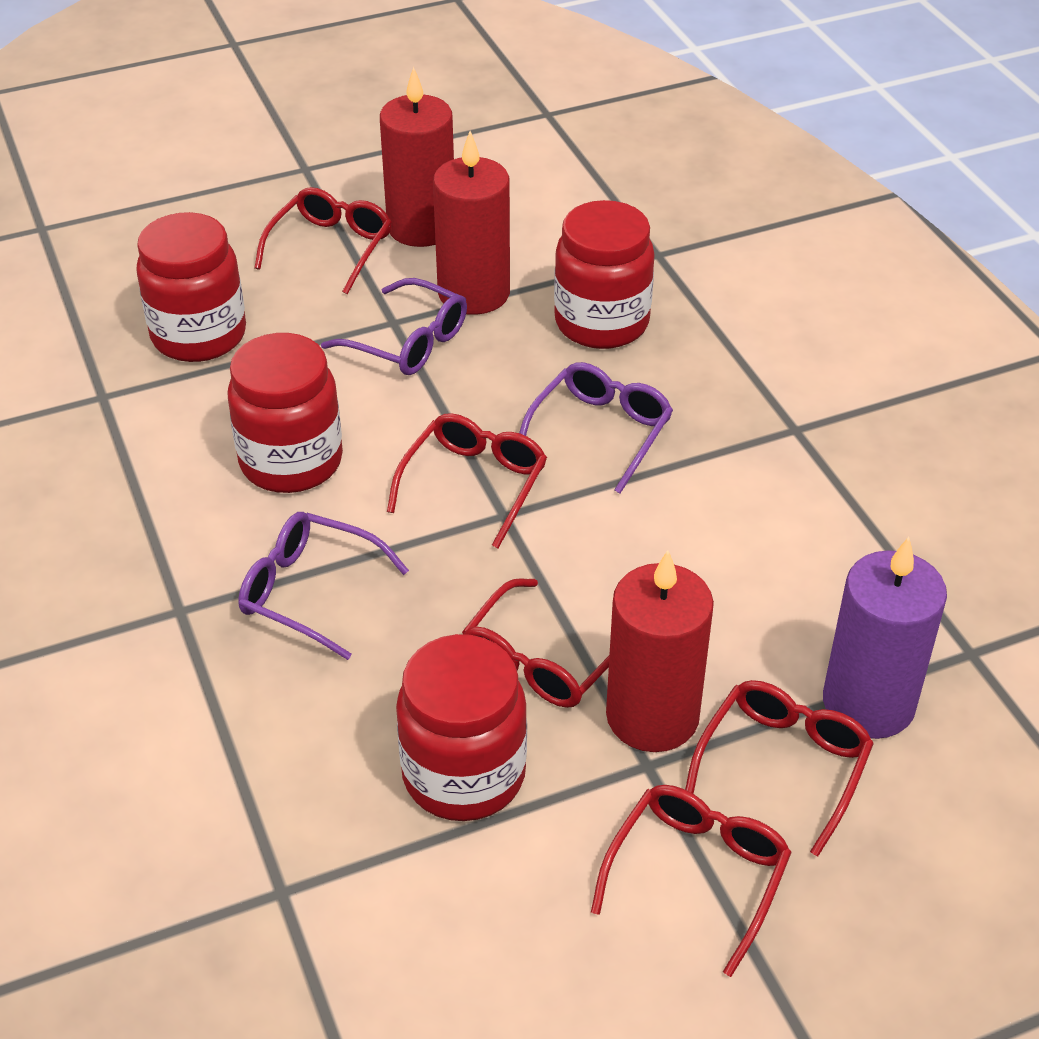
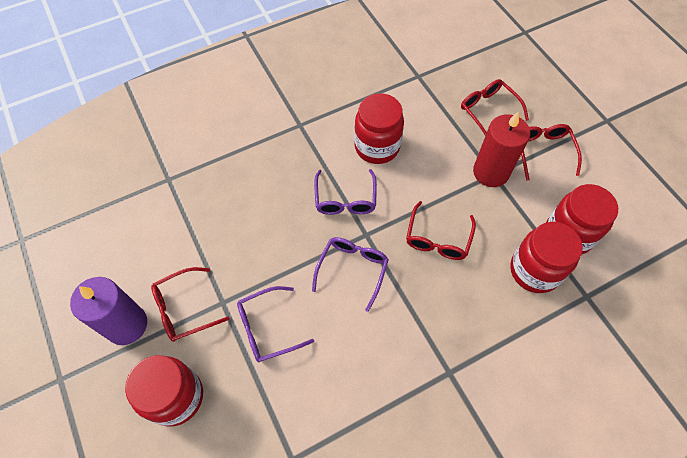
red candle: 3 -> 1
red glasses: 5 -> 4

